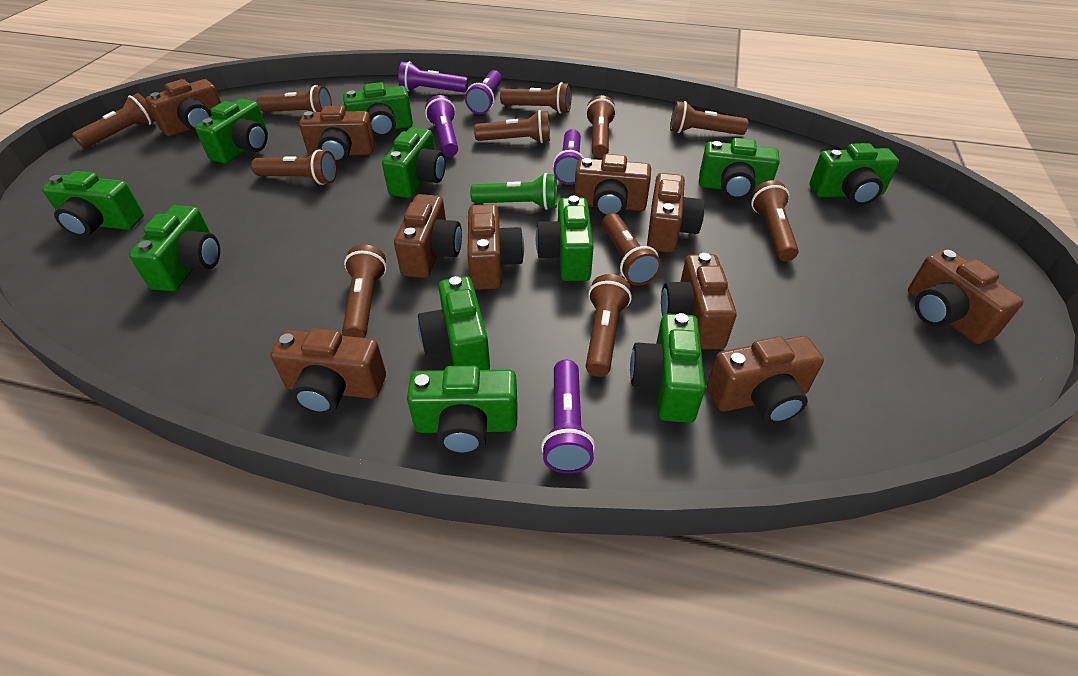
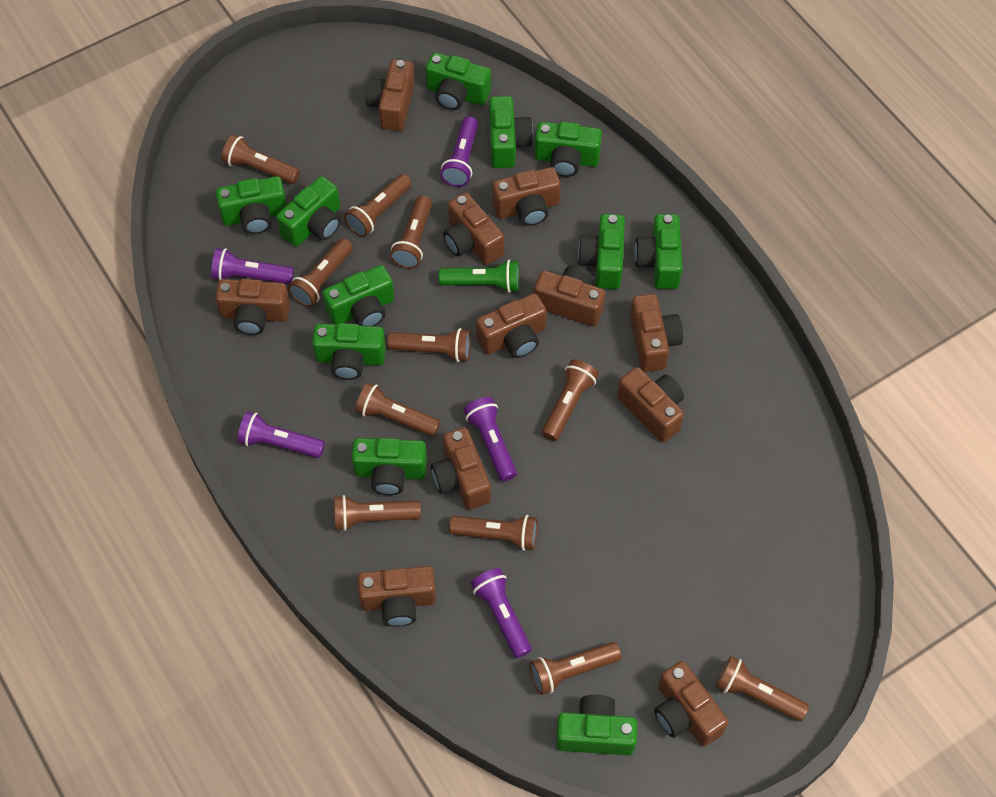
brown camera: 10 -> 11

